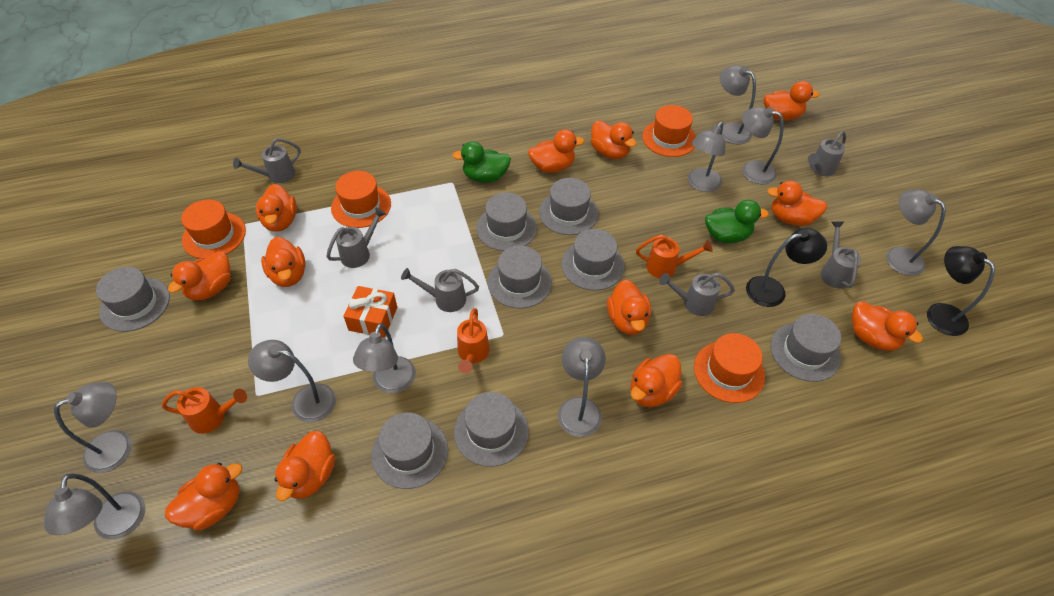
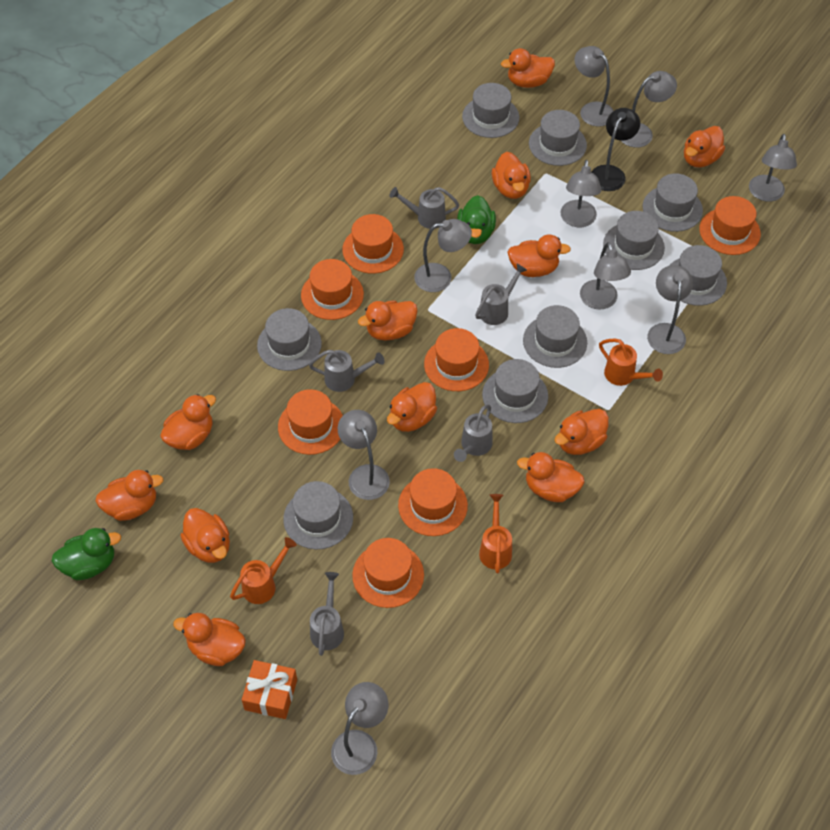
black lamp: 2 -> 1
grey hat: 8 -> 9
grey watering can: 6 -> 5
orange hat: 4 -> 7

